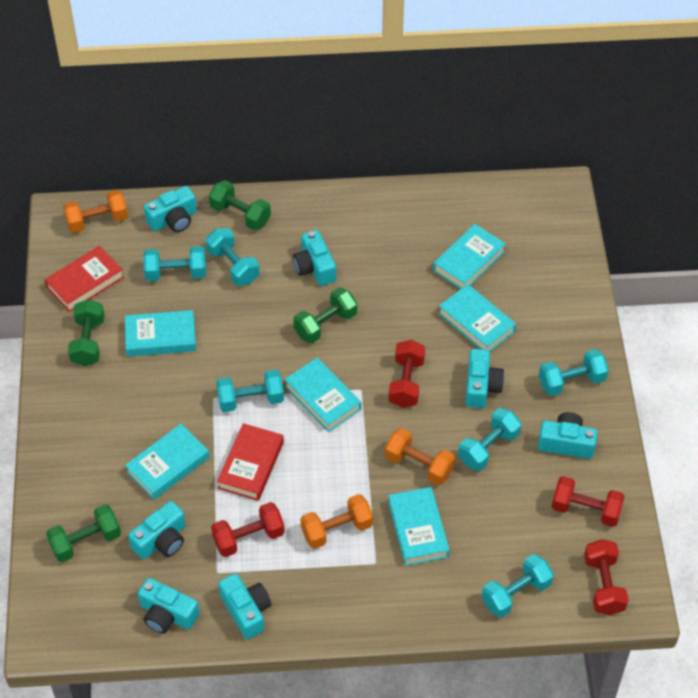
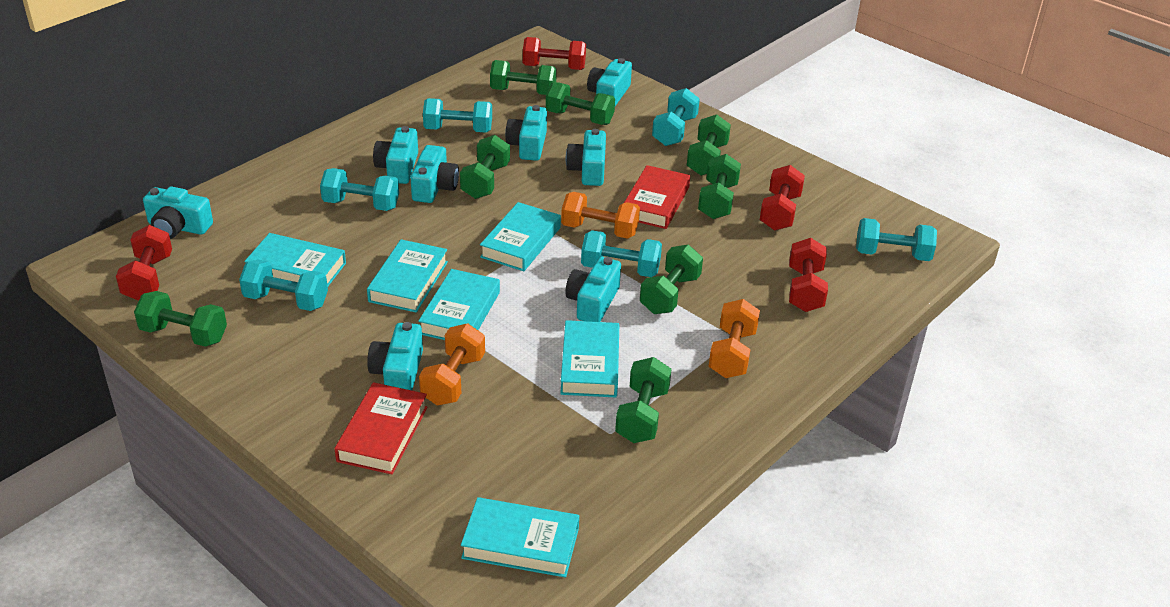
green dumbbell: 4 -> 8
turquoise camera: 7 -> 8

